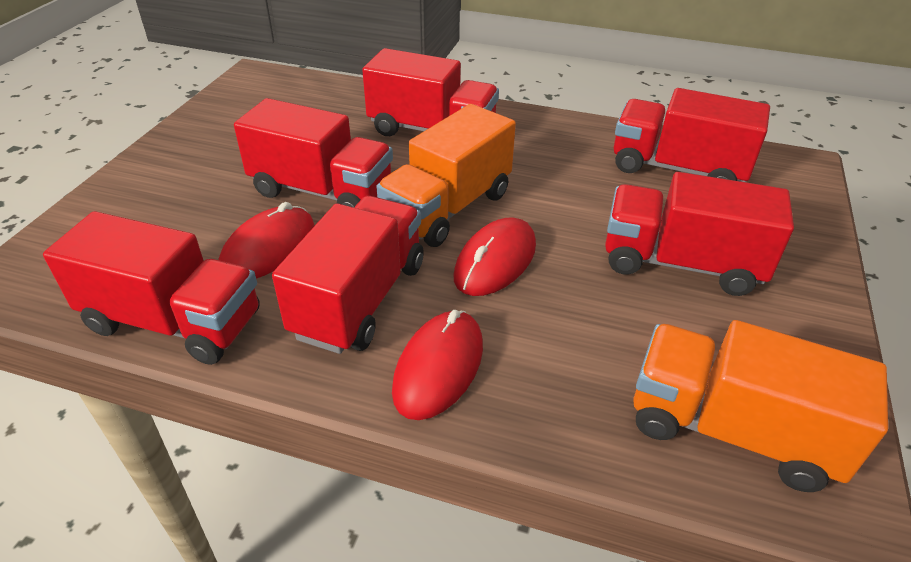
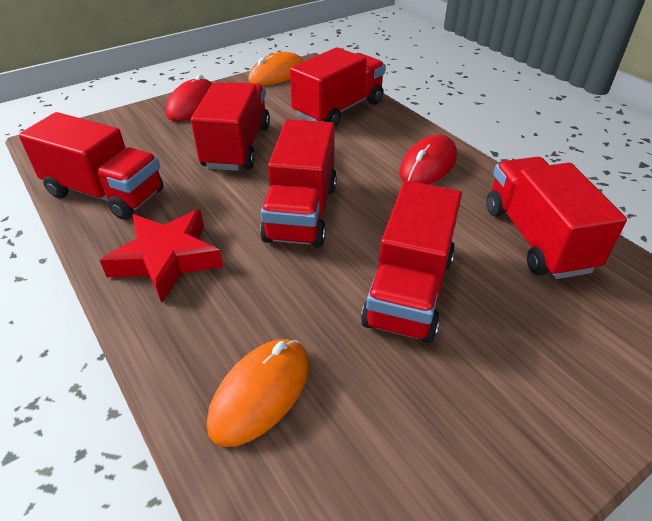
orange mouse: 0 -> 2
orange truck: 2 -> 0
red mouse: 3 -> 2
red star: 0 -> 1

